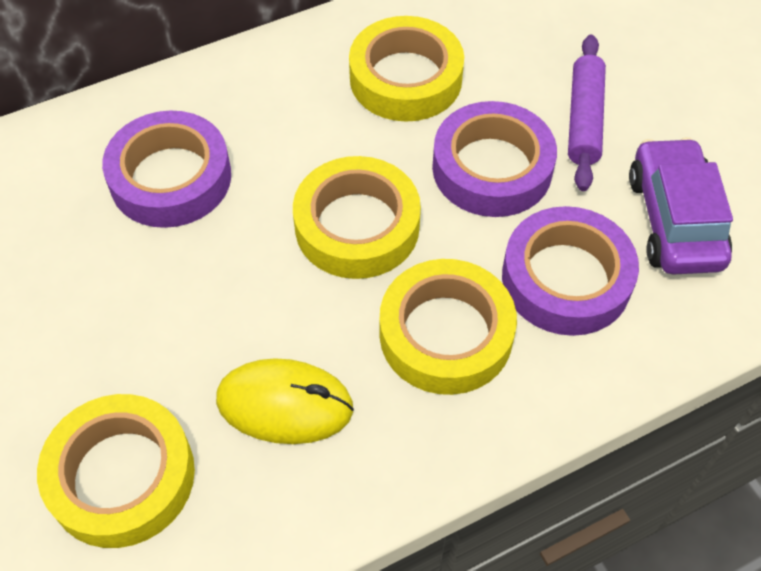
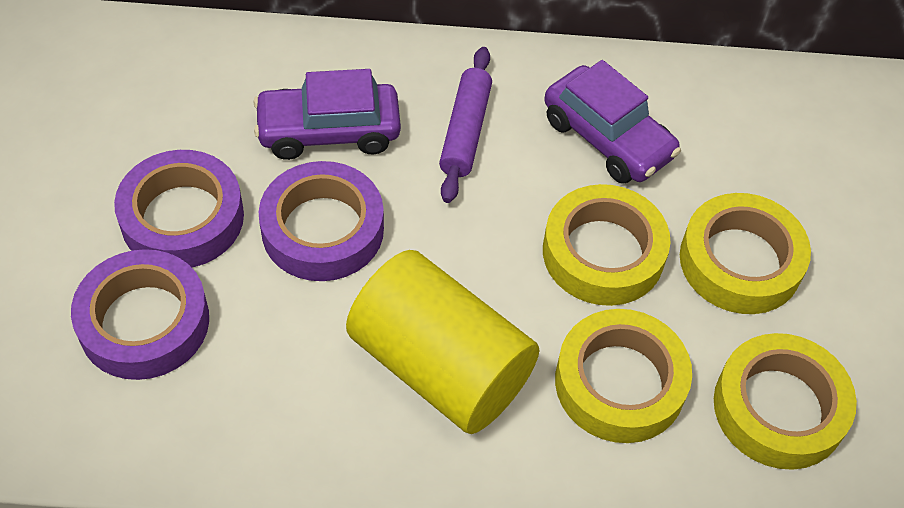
purple car: 1 -> 2
yellow cylinder: 0 -> 1
yellow mouse: 1 -> 0

